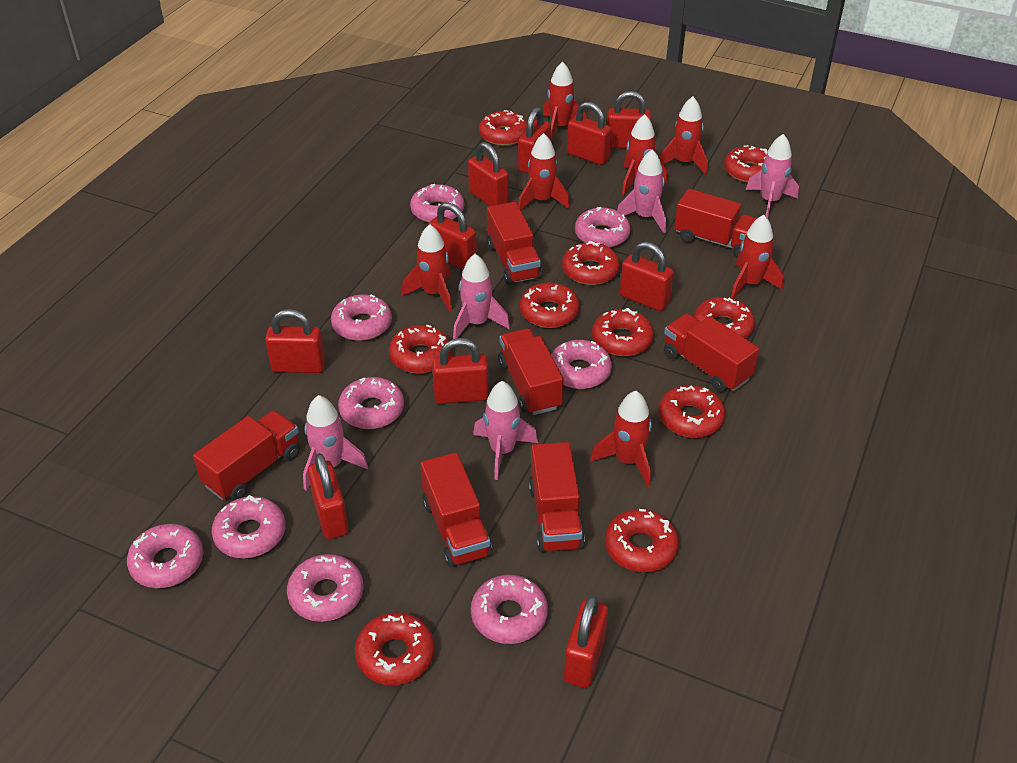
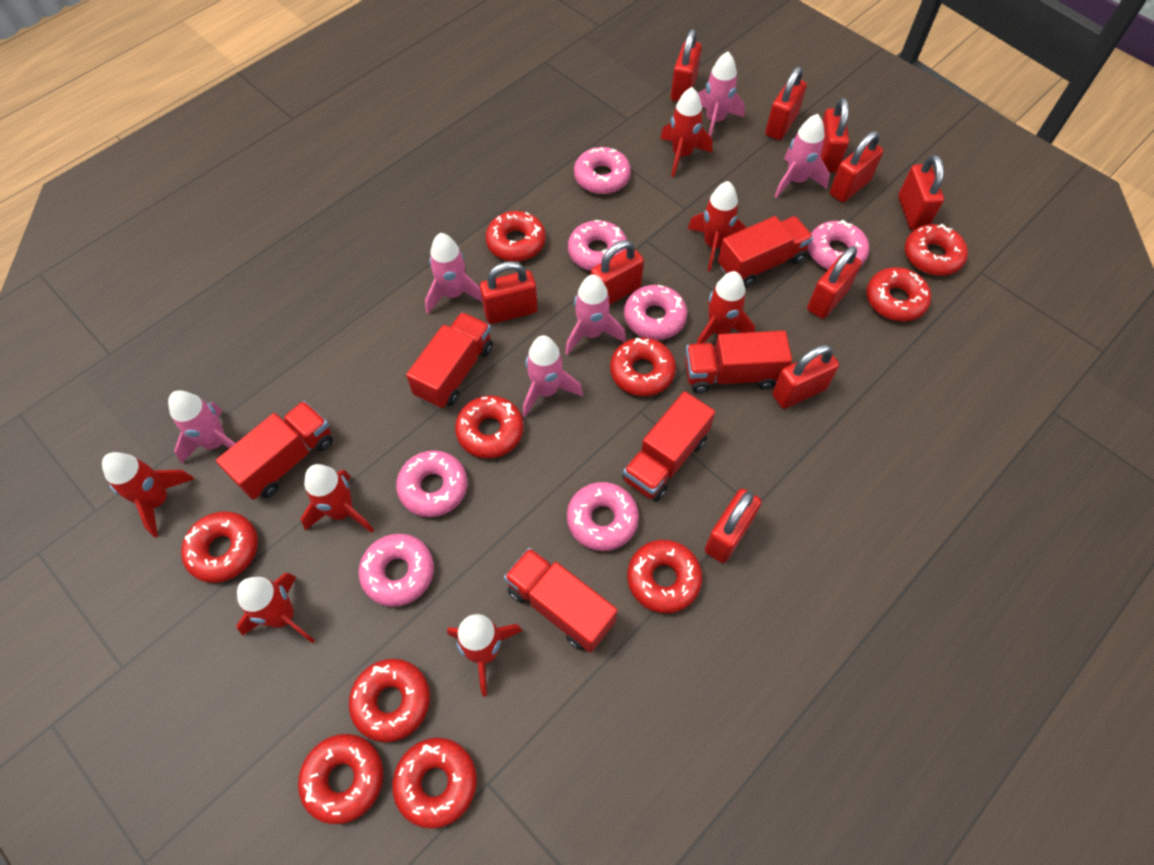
pink donut: 9 -> 7
pink rocket: 5 -> 6
red truck: 7 -> 6

